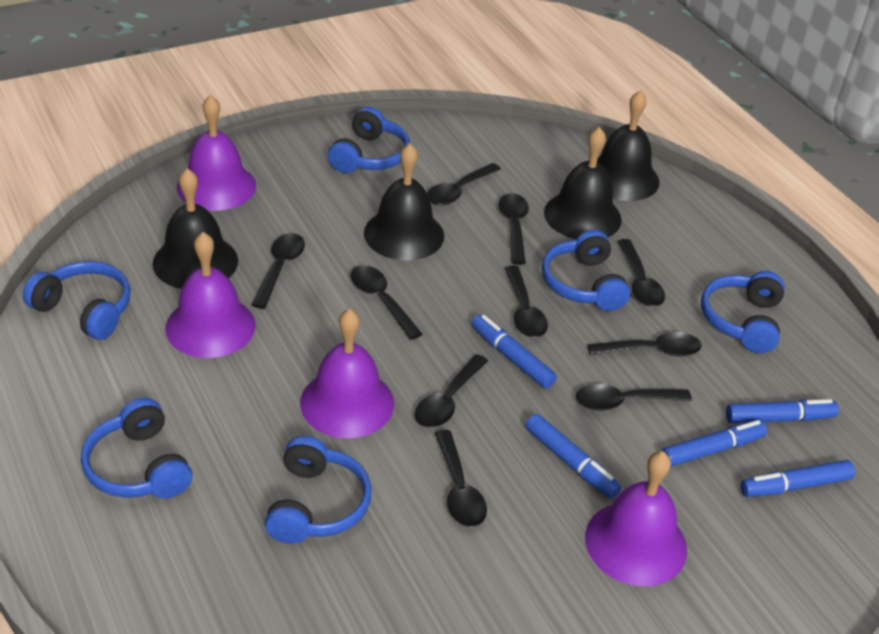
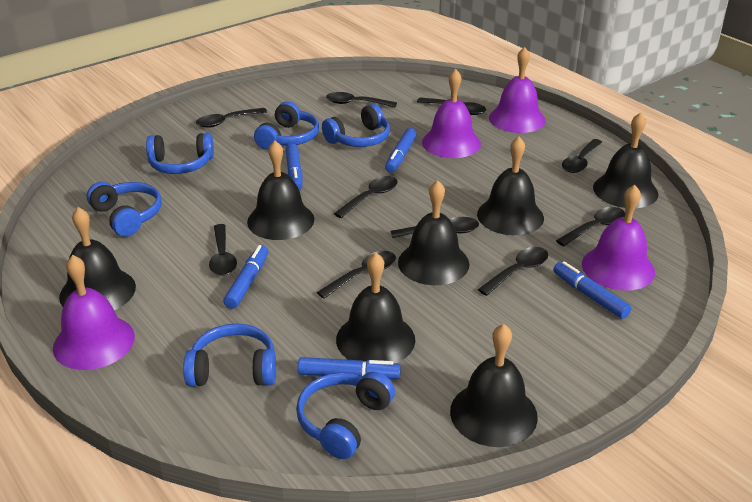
black bell: 4 -> 7

